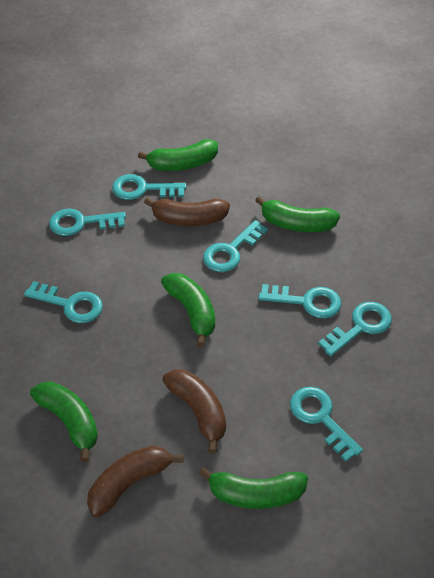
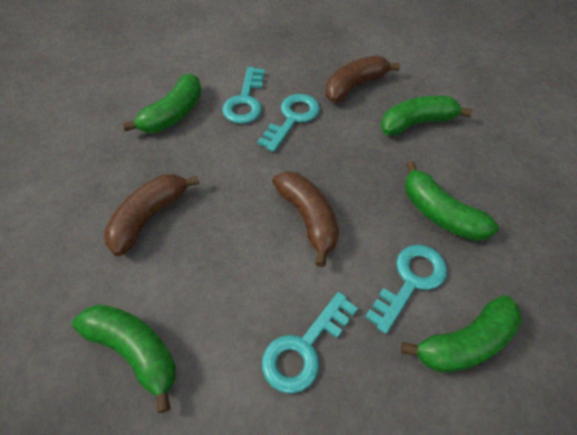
turquoise key: 7 -> 4

